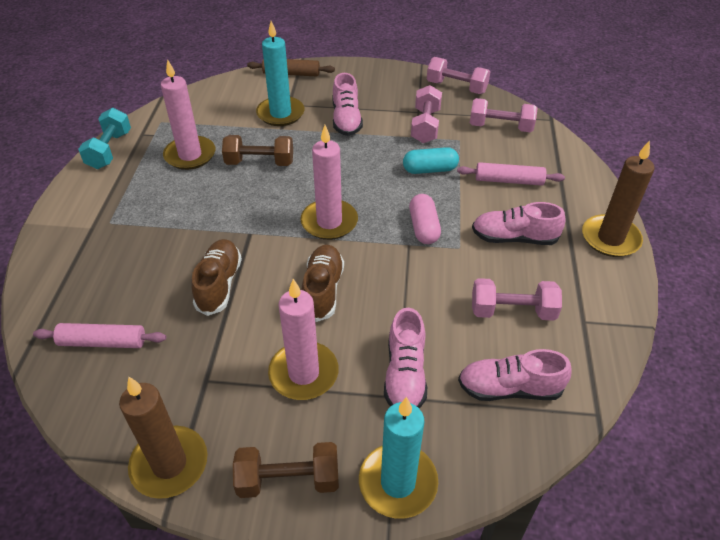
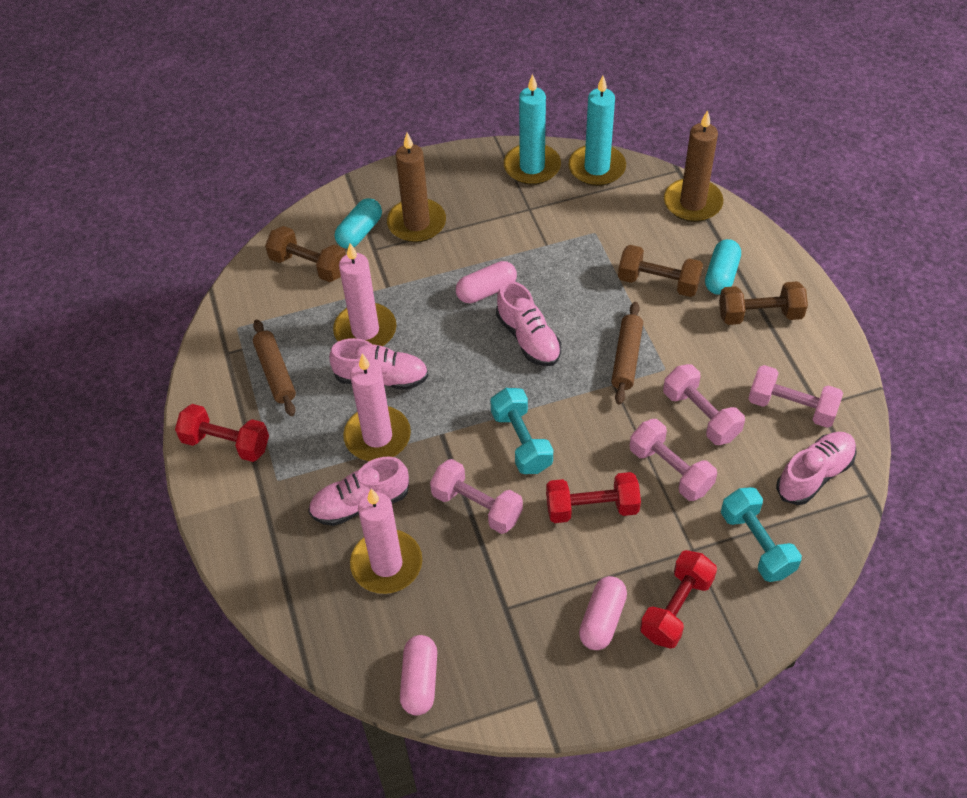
brown dumbbell: 2 -> 3
brown rolling pin: 1 -> 2
brown shoe: 2 -> 0
pink capsule: 1 -> 3
pink rolling pin: 2 -> 0
red dumbbell: 0 -> 3
turquoise capsule: 1 -> 2
turquoise dumbbell: 1 -> 2

